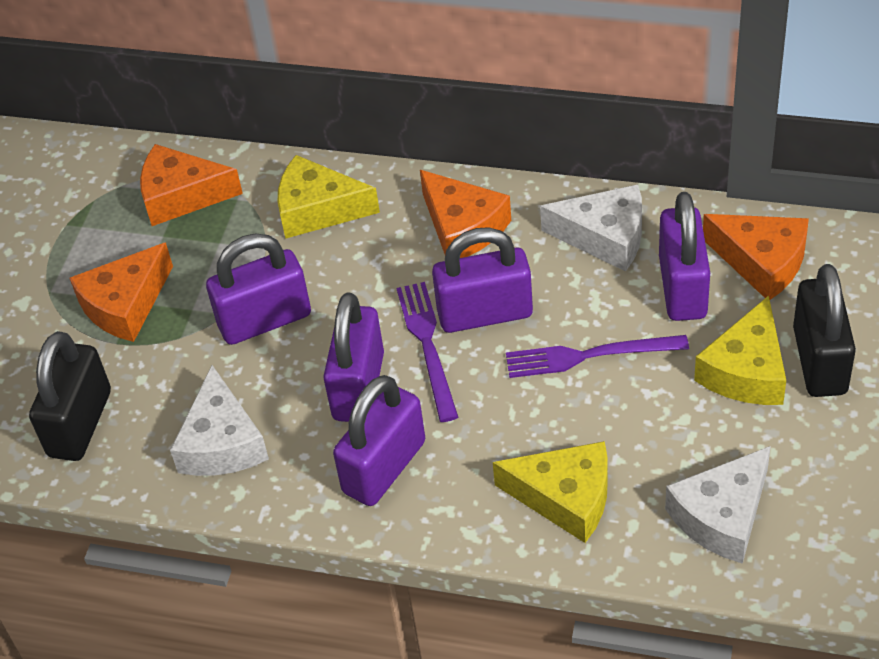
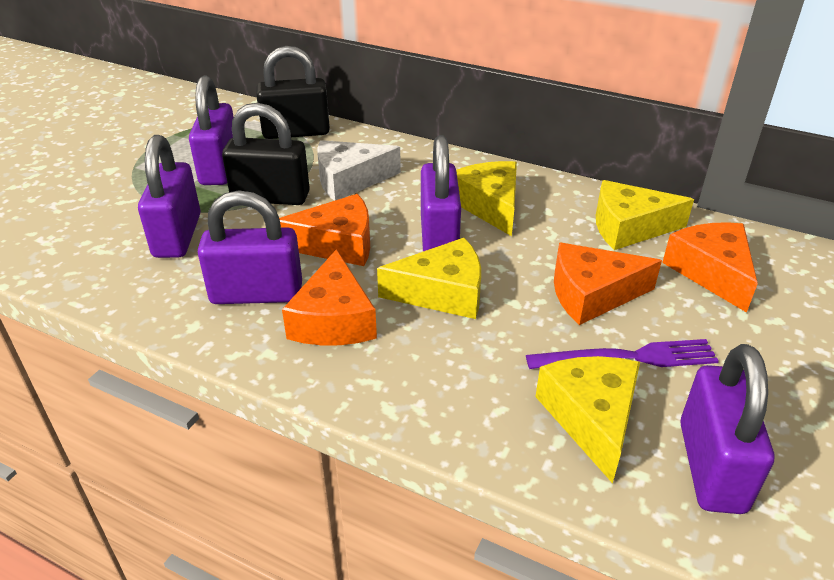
purple fork: 2 -> 1
white cheese: 3 -> 1
yellow cheese: 3 -> 4

